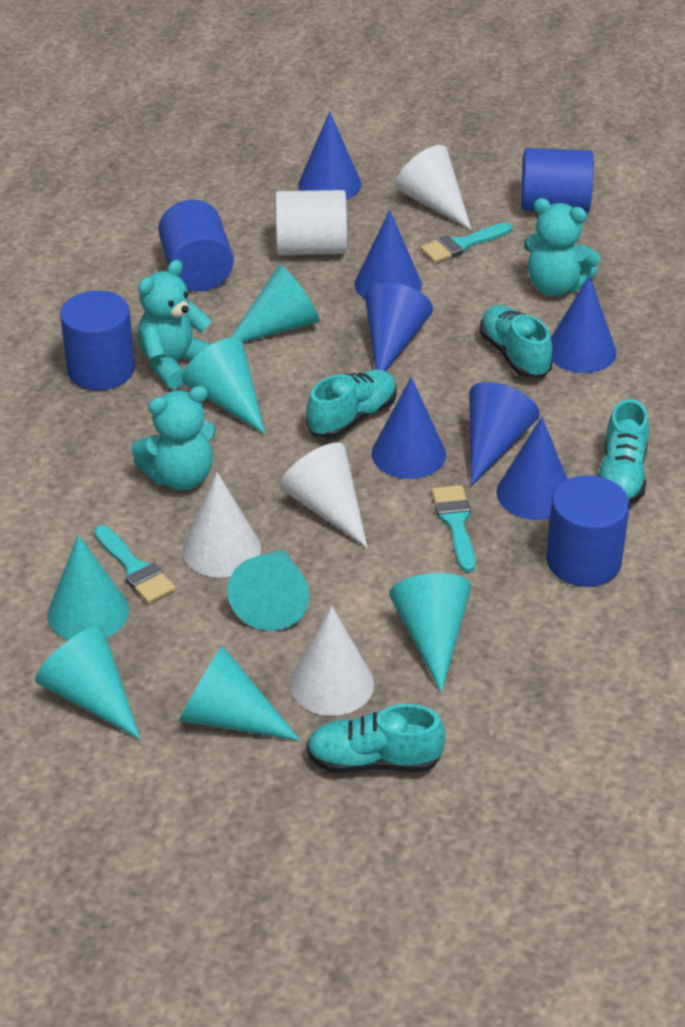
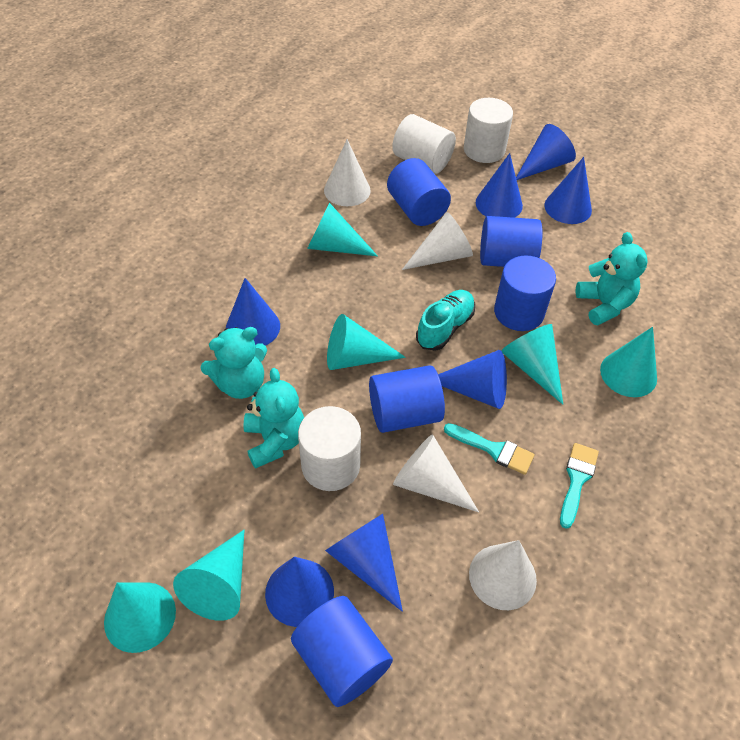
blue cylinder: 4 -> 5
turquoise brush: 3 -> 2
turquoise cone: 7 -> 6
turquoise shoe: 4 -> 1
white cylinder: 1 -> 3

